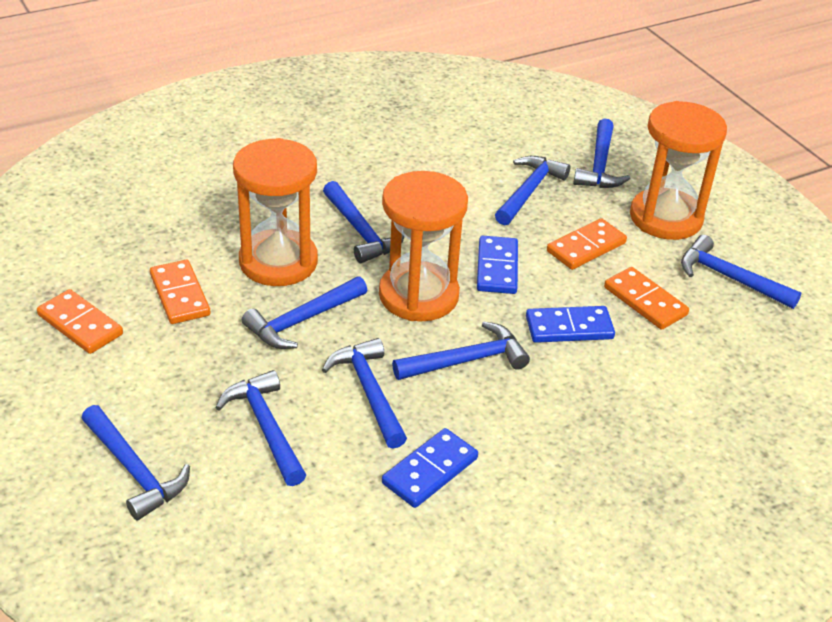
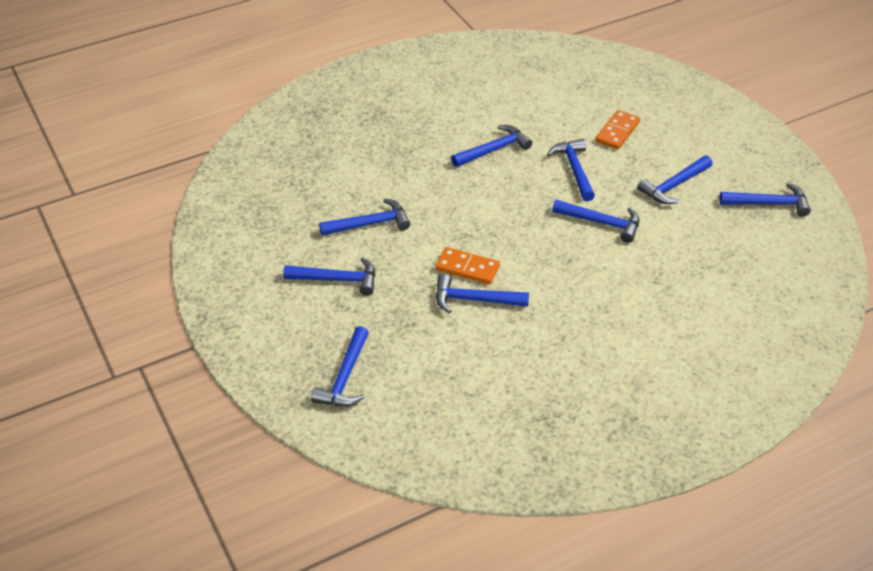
blue domino: 3 -> 0
orange domino: 4 -> 2
orange hourglass: 3 -> 0

